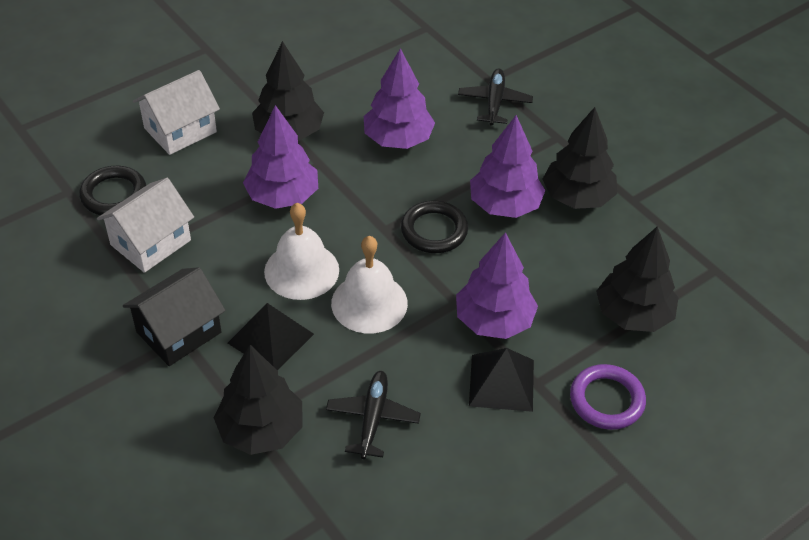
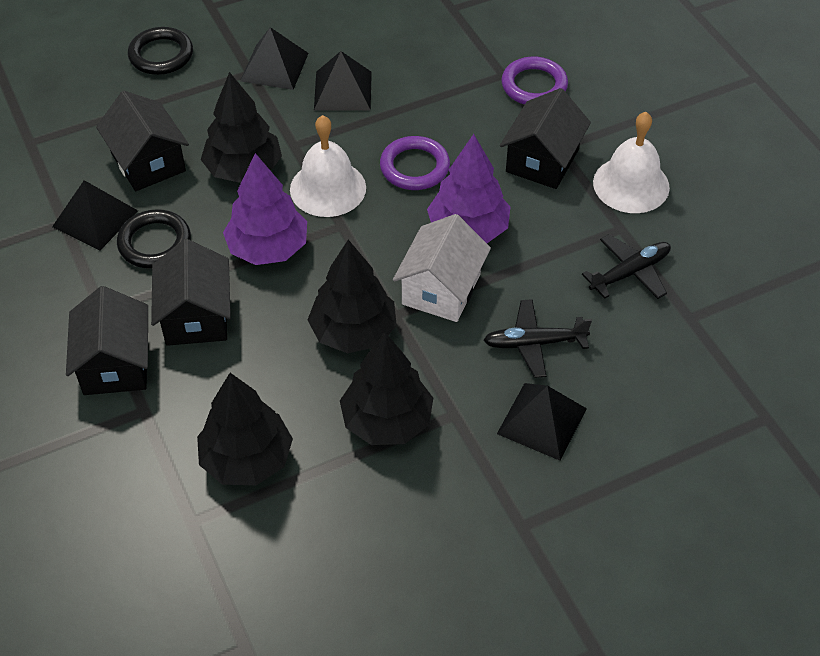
black house: 1 -> 4
black pyramid: 2 -> 4
purple ring: 1 -> 2
purple tree: 4 -> 2
white house: 2 -> 1

